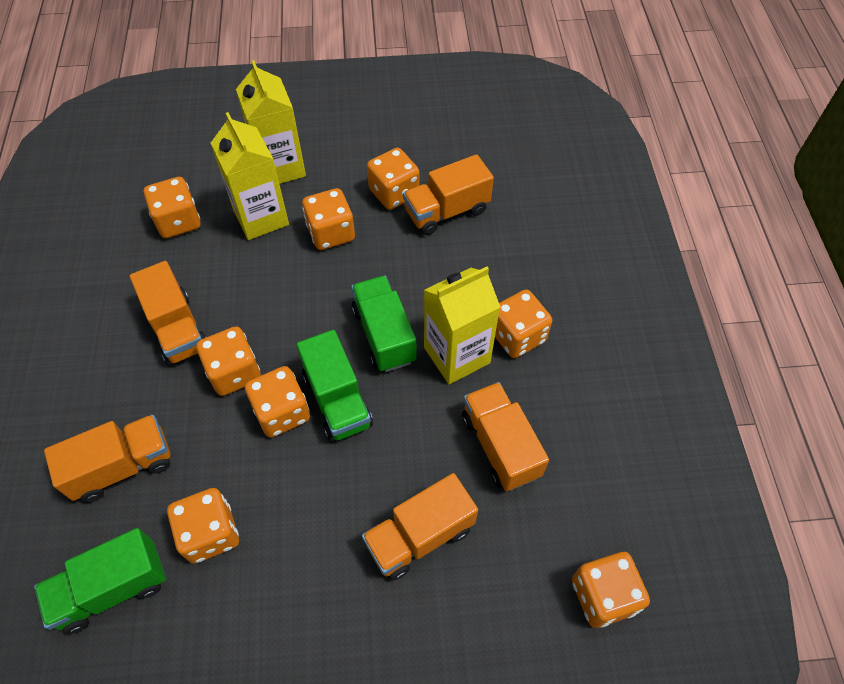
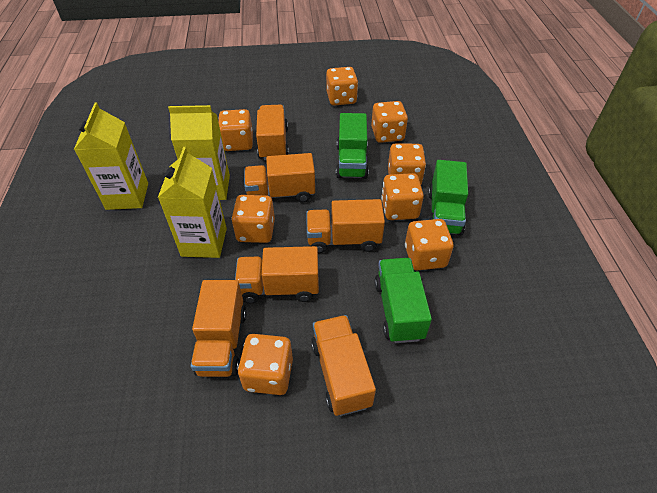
orange truck: 5 -> 6

